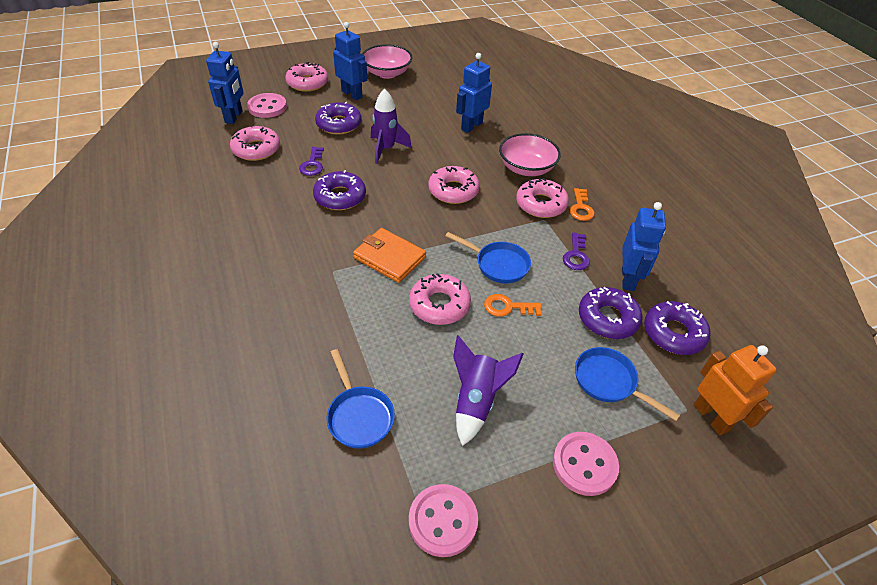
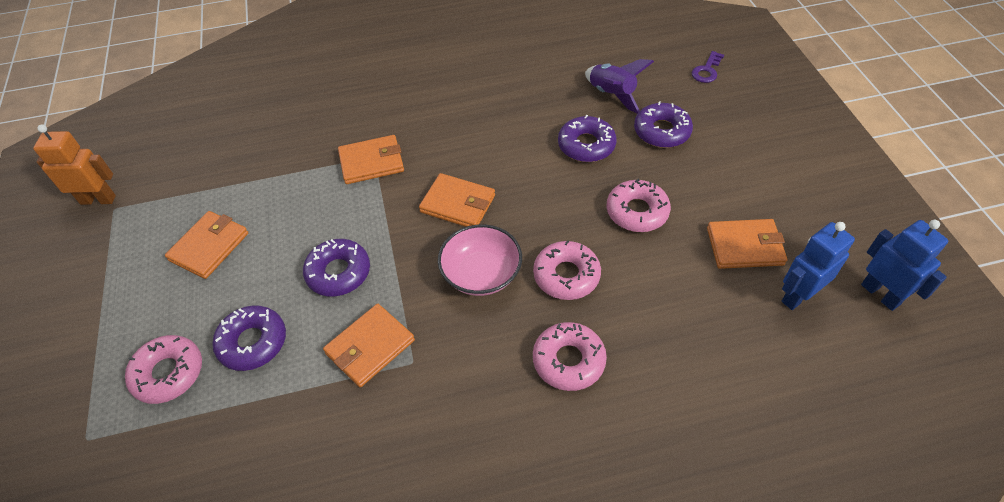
blue pan: 3 -> 0
blue robot: 4 -> 2
orange key: 2 -> 0
orange wallet: 1 -> 5
pink bowl: 2 -> 1
pink button: 3 -> 0
pink donut: 5 -> 4
purple key: 2 -> 1
purple rocket: 2 -> 1

